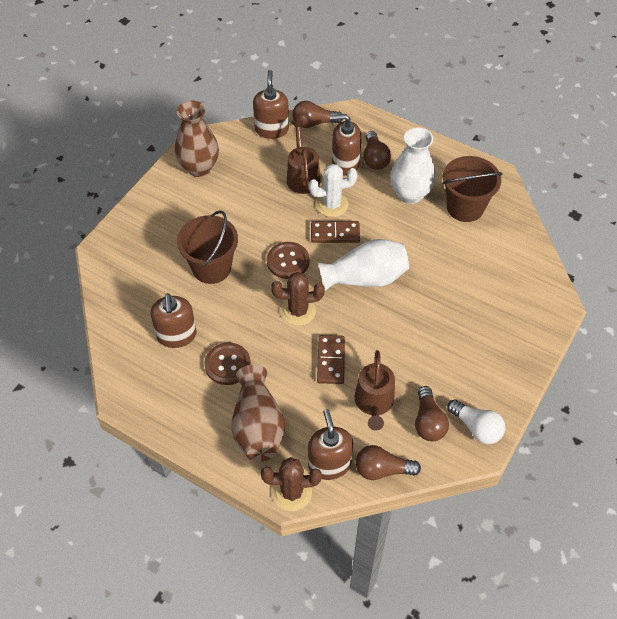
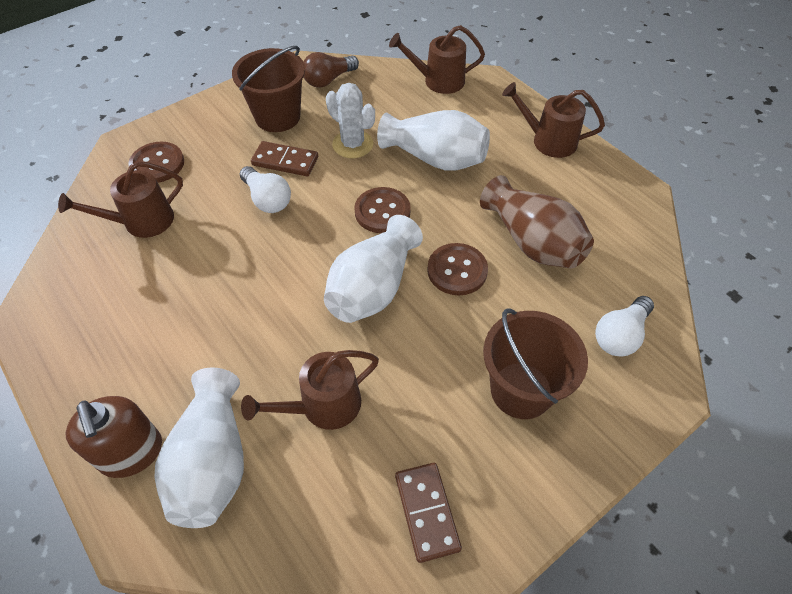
brown button: 2 -> 3
brown cactus: 2 -> 0
brown light bulb: 4 -> 1
brown soap dispenser: 4 -> 1
brown vase: 2 -> 1
brown watering can: 2 -> 4
white light bulb: 1 -> 2
white vase: 2 -> 3

